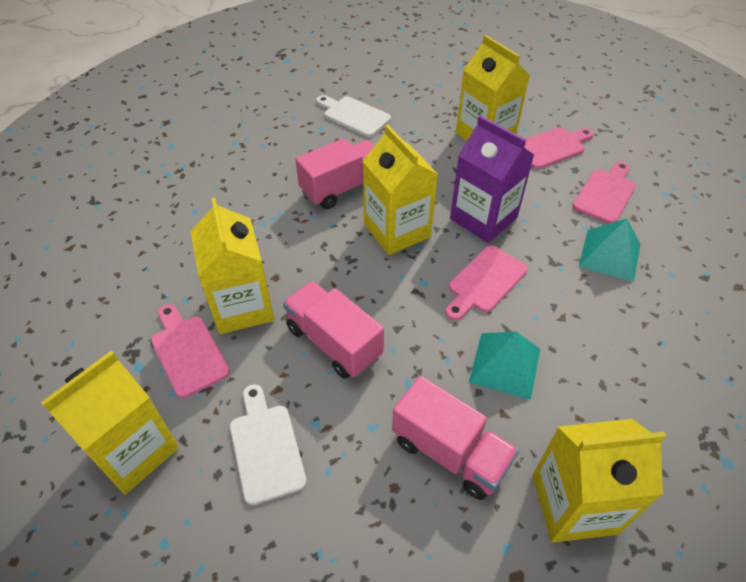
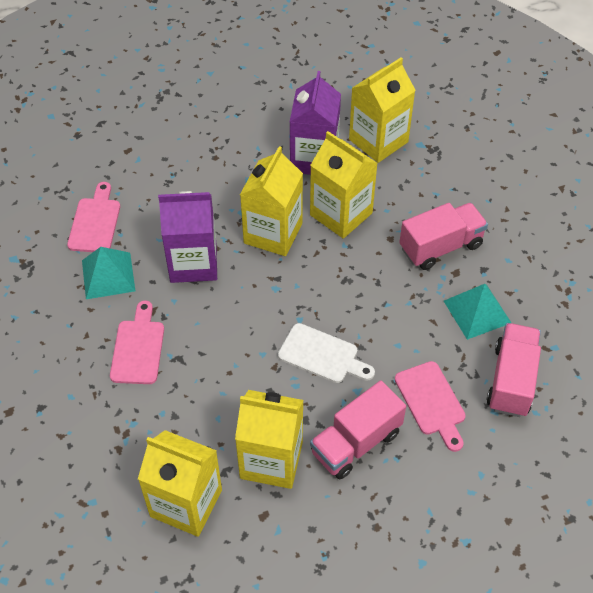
pink cutting board: 4 -> 3
purple carton: 1 -> 2
white cutting board: 2 -> 1

